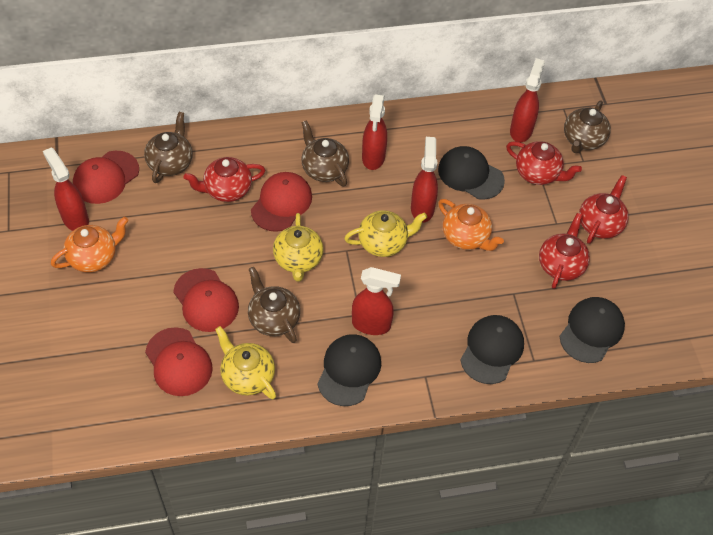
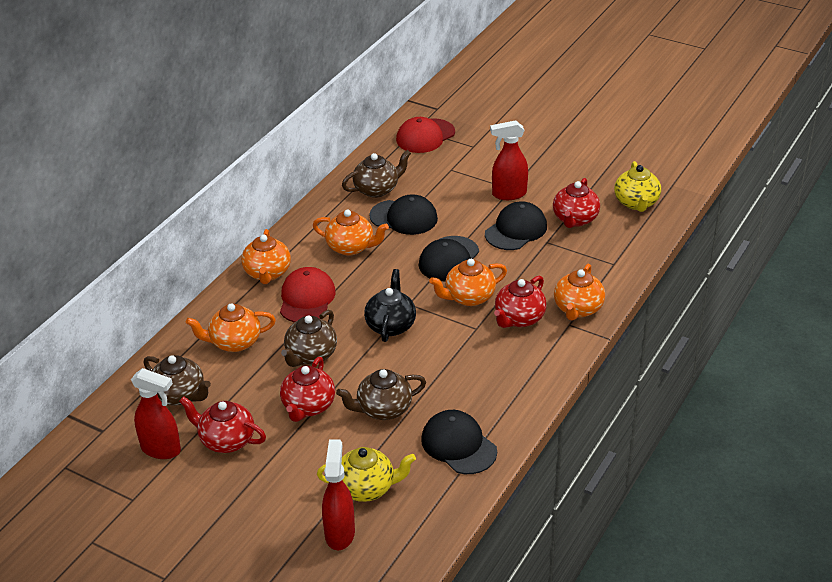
black teapot: 0 -> 1
orange teapot: 2 -> 5
red cap: 4 -> 2
red spray bottle: 5 -> 3
yellow teapot: 3 -> 2

